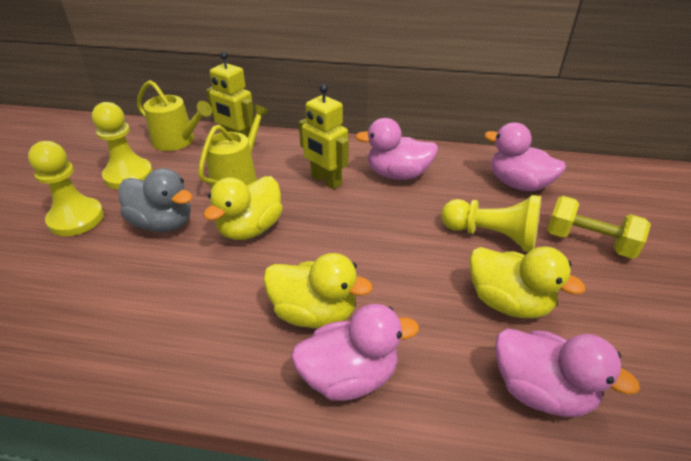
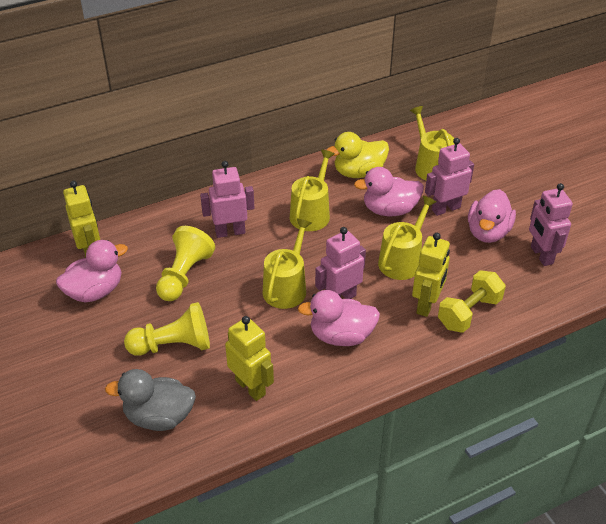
pink robot: 0 -> 4
yellow duck: 3 -> 1
yellow pawn: 3 -> 2
yellow robot: 2 -> 3
yellow watering can: 2 -> 4

